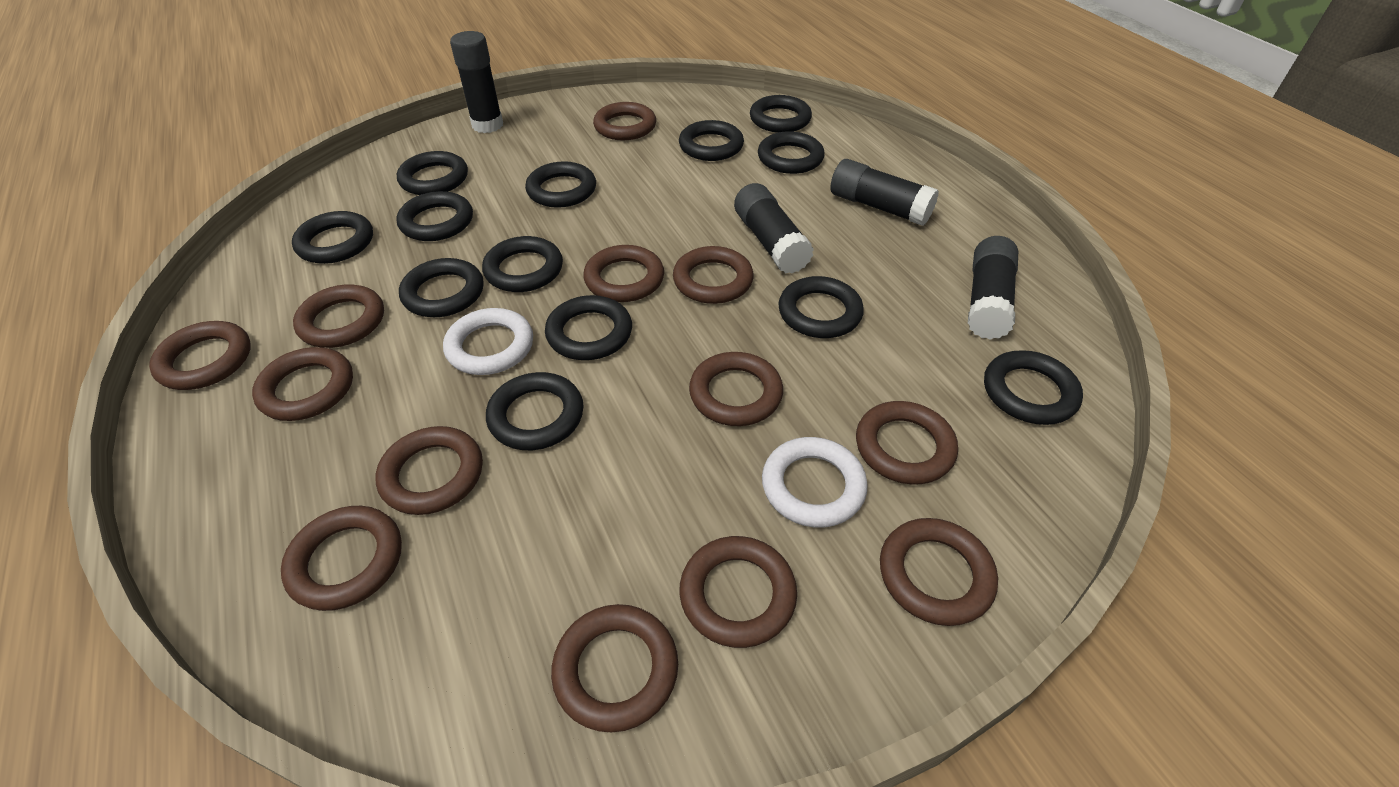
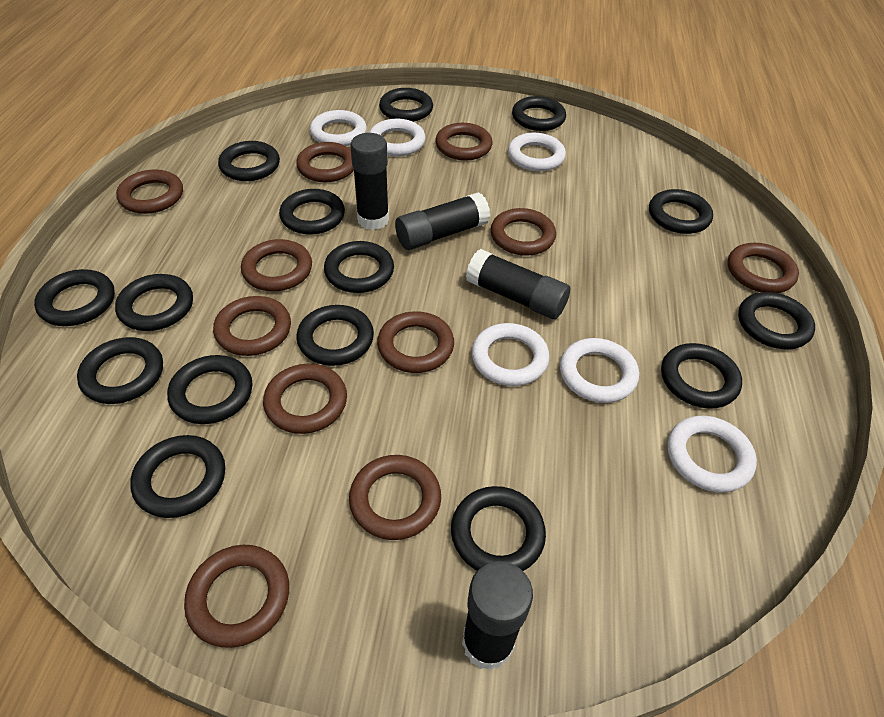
black ring: 13 -> 15
brown ring: 13 -> 11
white ring: 2 -> 6

